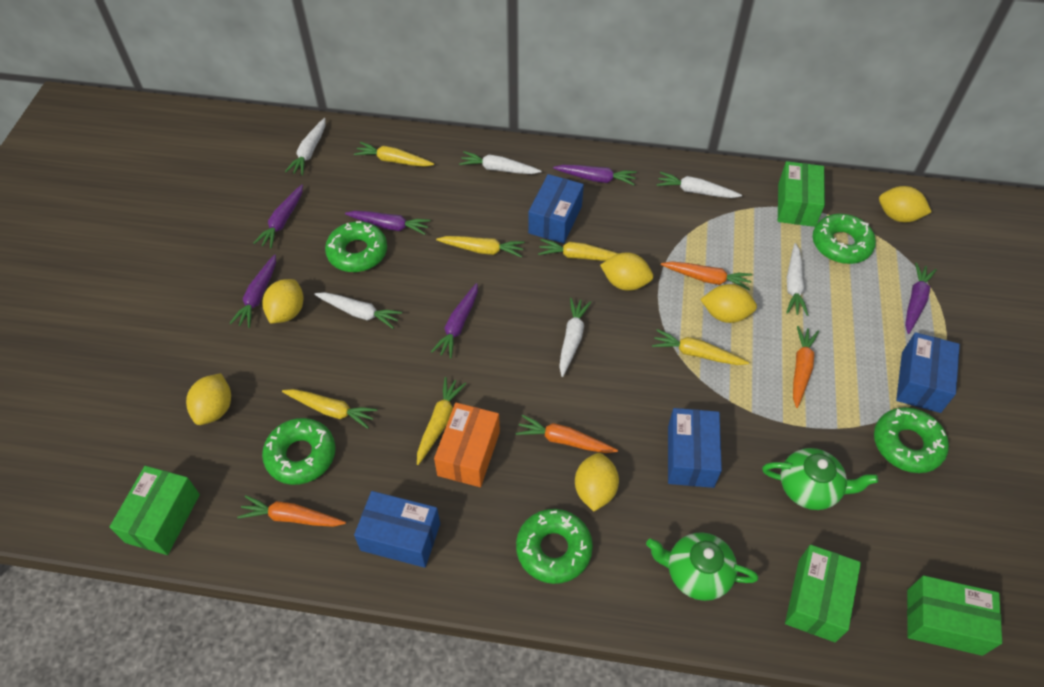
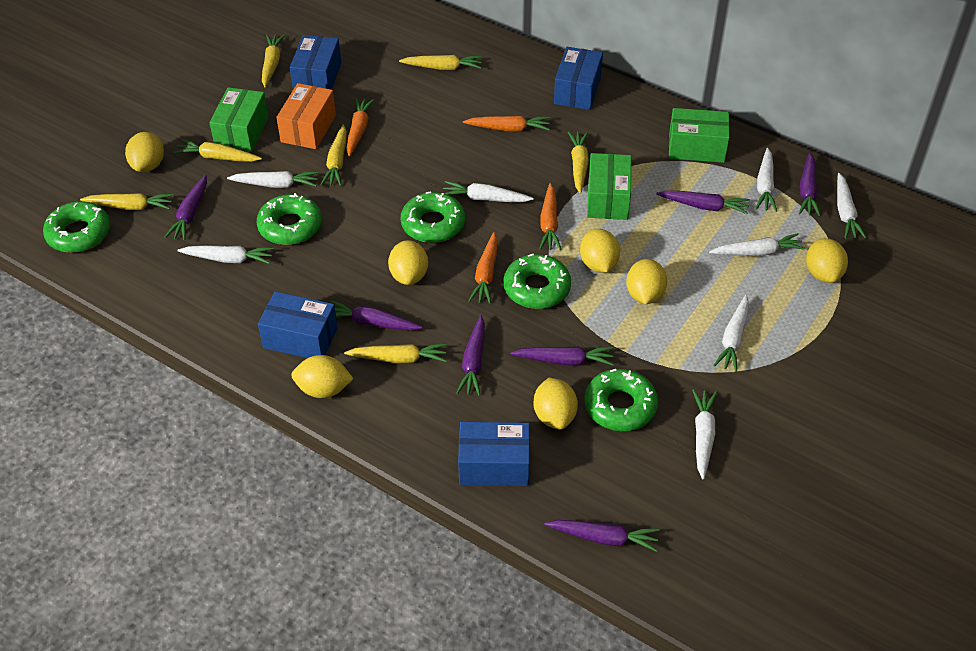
green box: 4 -> 3
green teapot: 2 -> 0
purple carrot: 6 -> 7
white carrot: 6 -> 8
yellow carrot: 6 -> 7
yellow lemon: 6 -> 7

